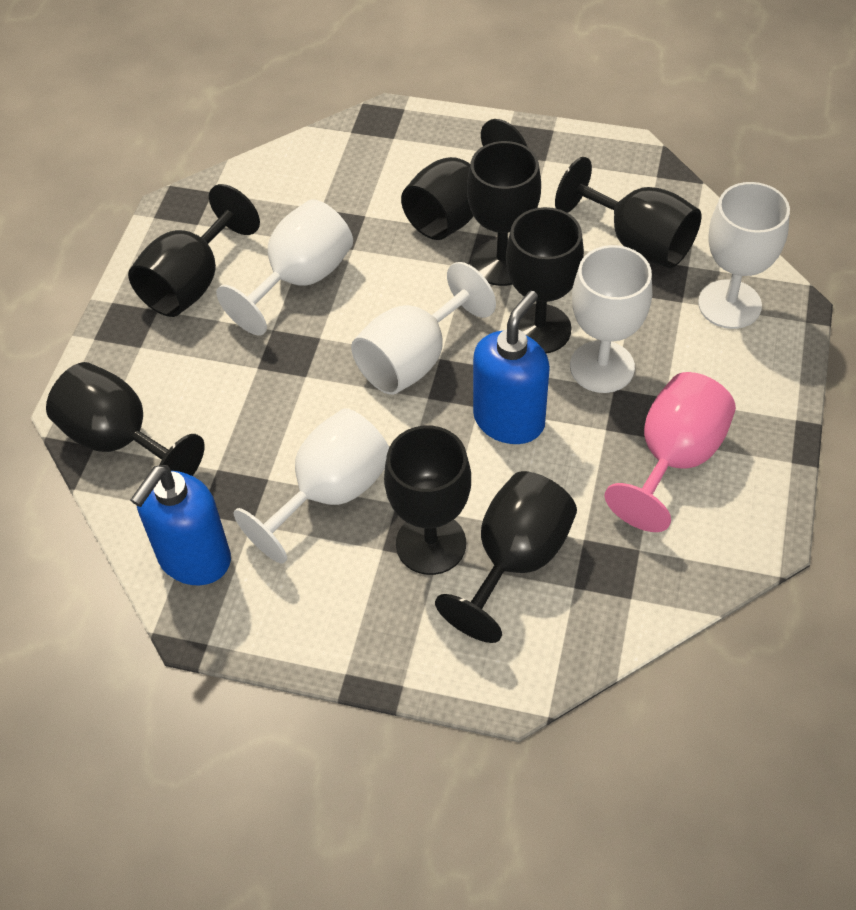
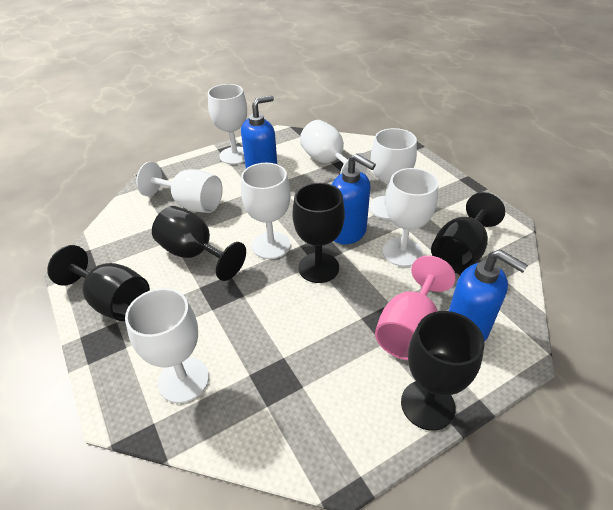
black goblet: 8 -> 5
blue soap dispenser: 2 -> 3
white goblet: 5 -> 7

